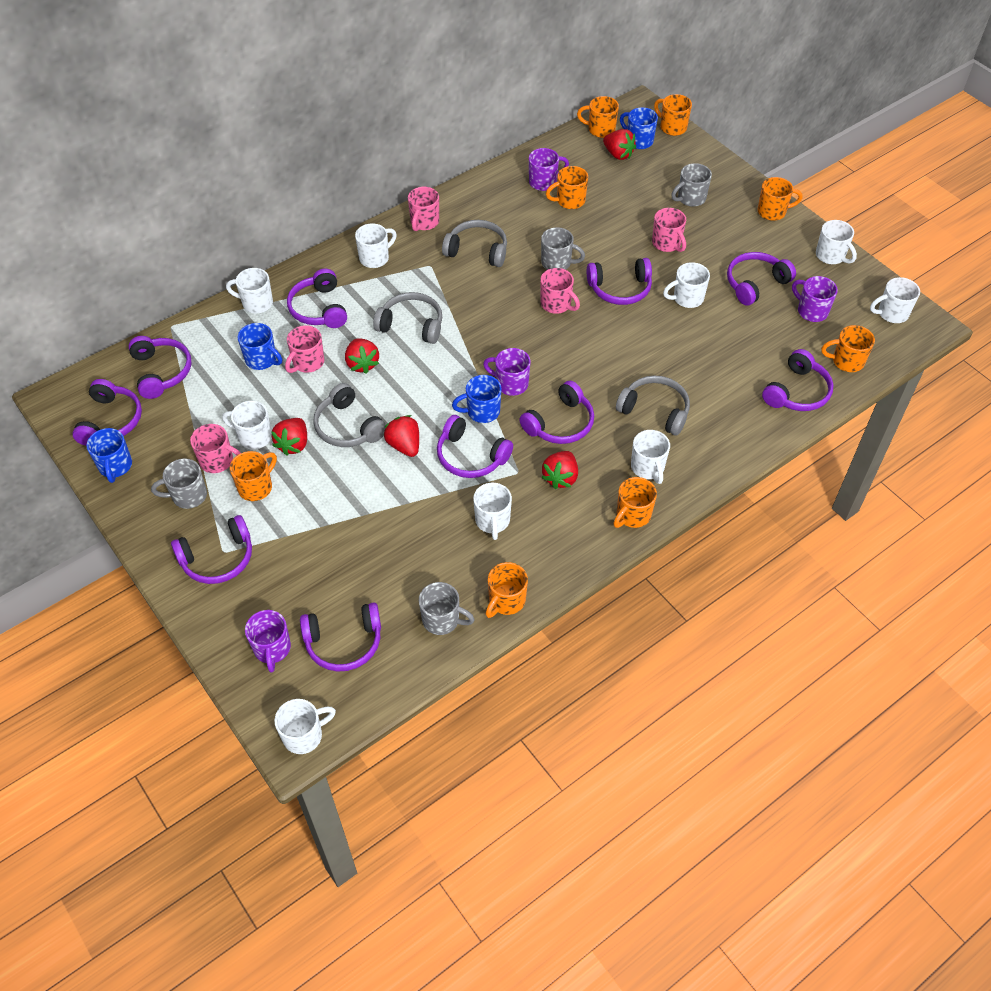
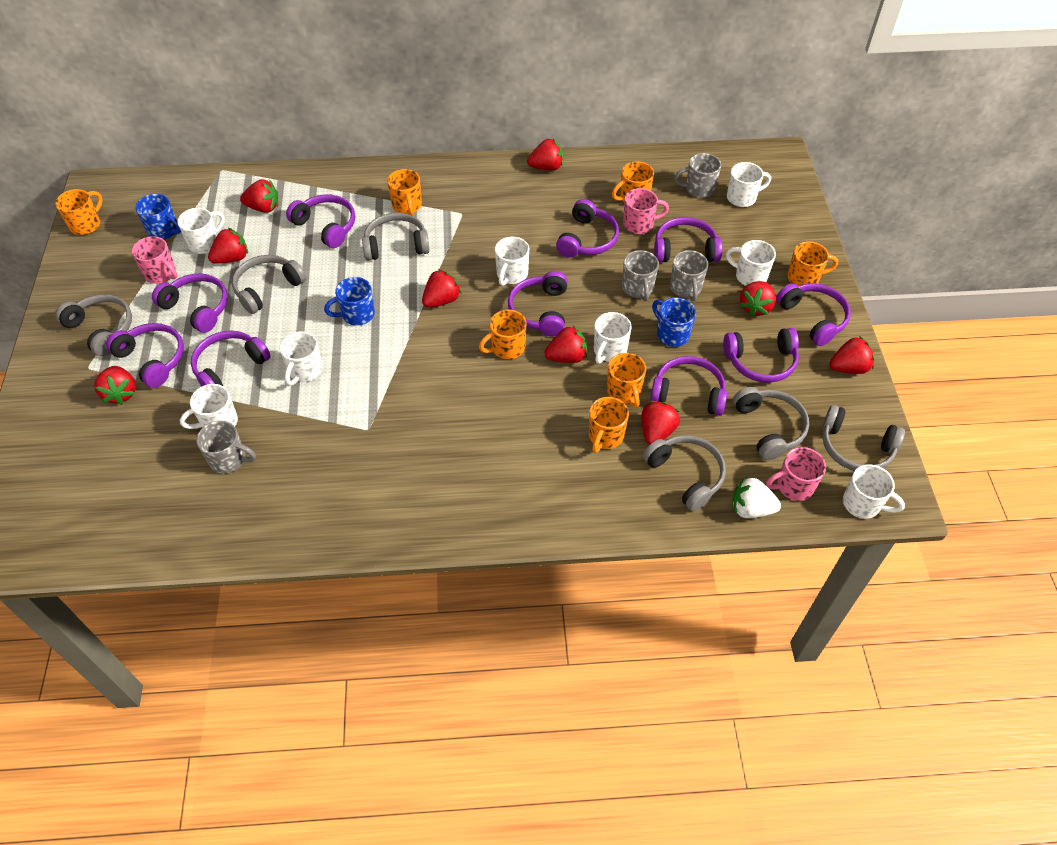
blue mug: 4 -> 3
grey headphones: 4 -> 6
orange mug: 8 -> 7
pink mug: 5 -> 3
purple mug: 4 -> 0
red strawberry: 5 -> 9
white mug: 9 -> 8
white strawberry: 0 -> 1

